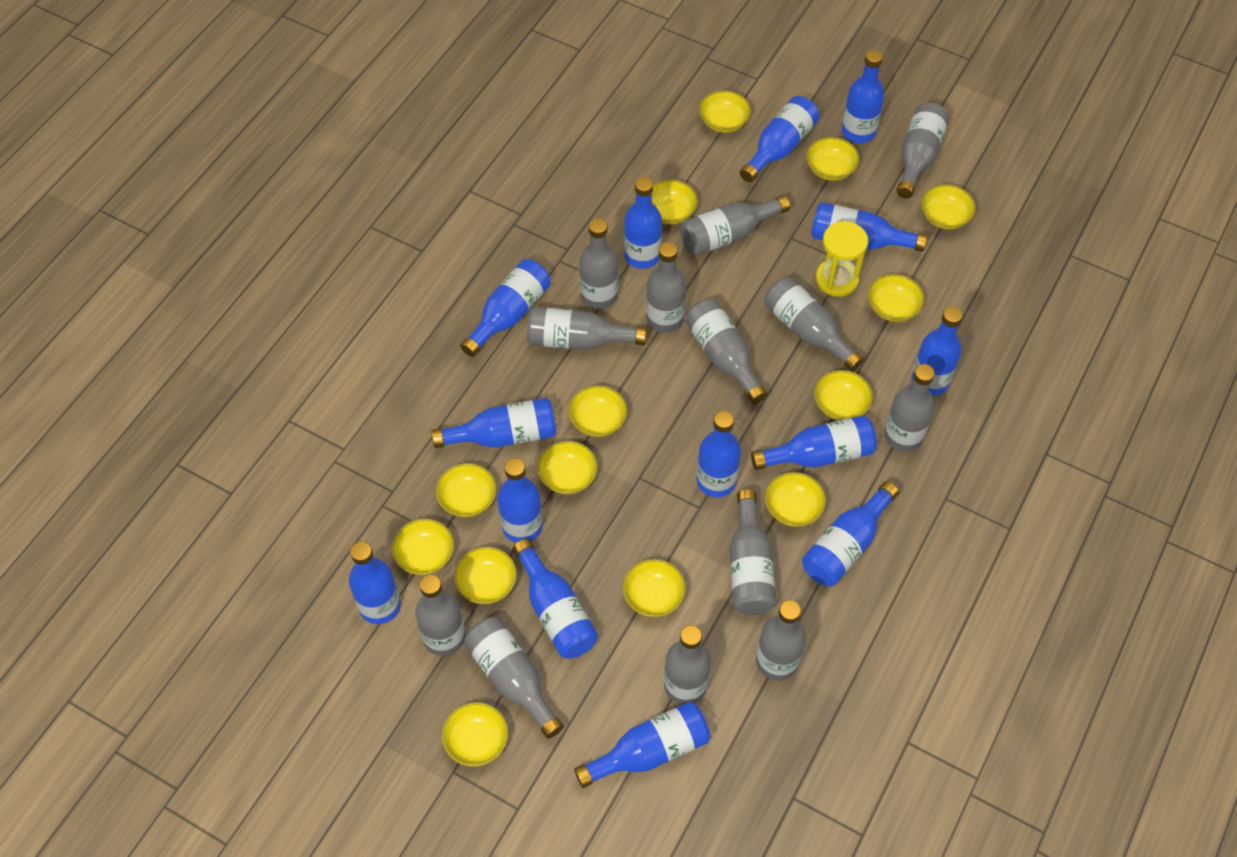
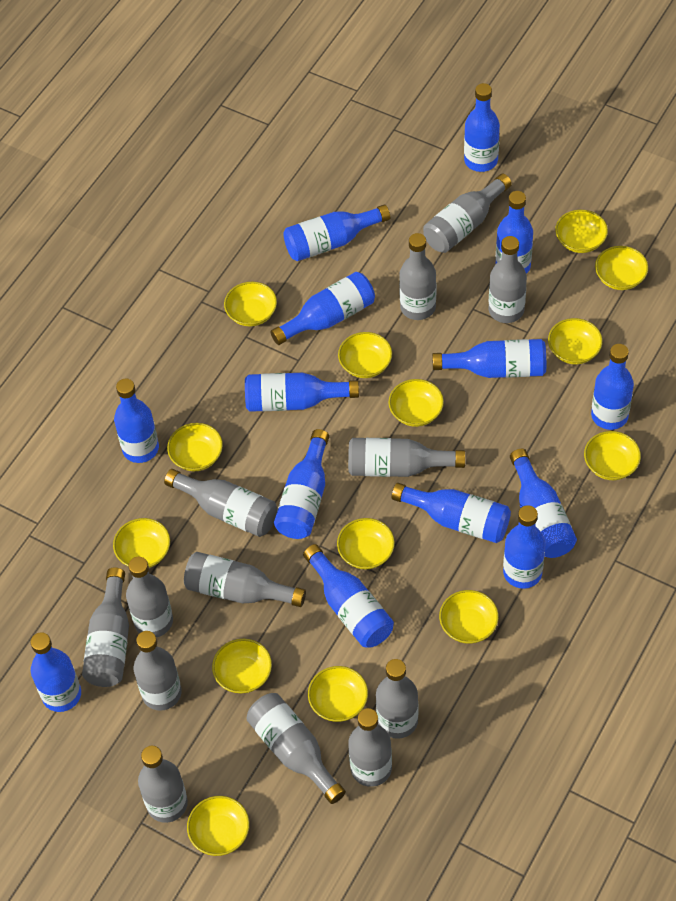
yellow hourglass: 1 -> 0

